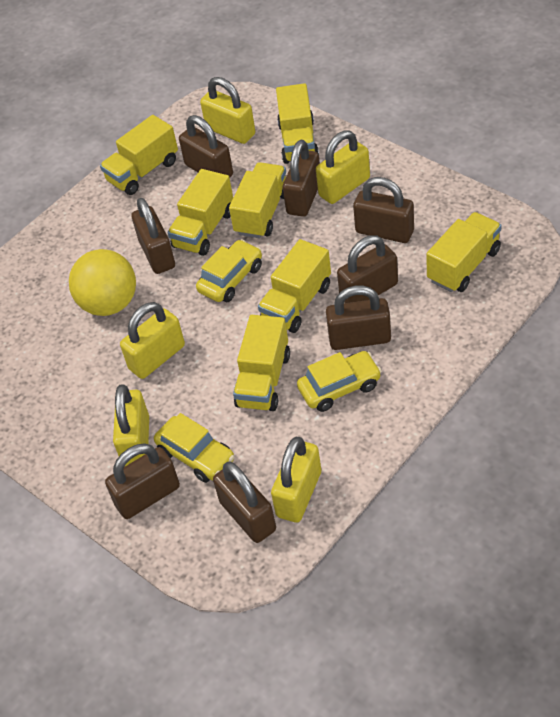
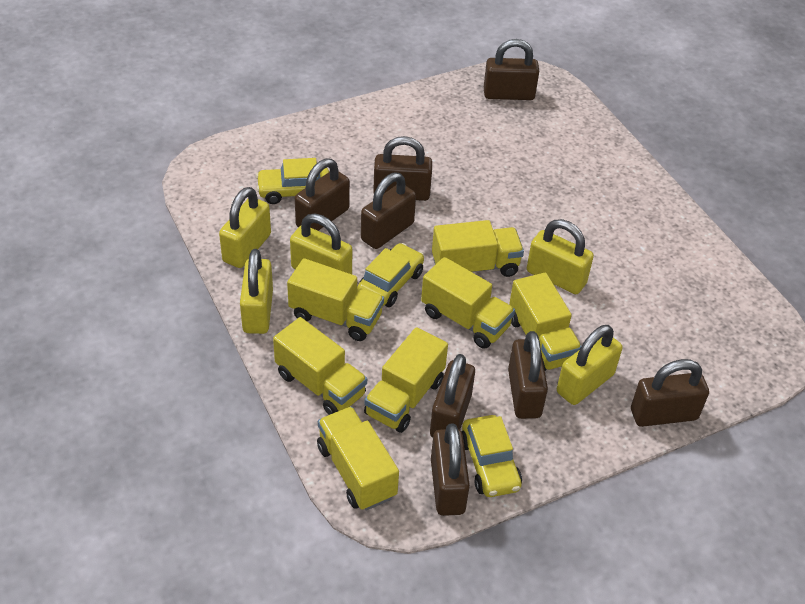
yellow ball: 1 -> 0

